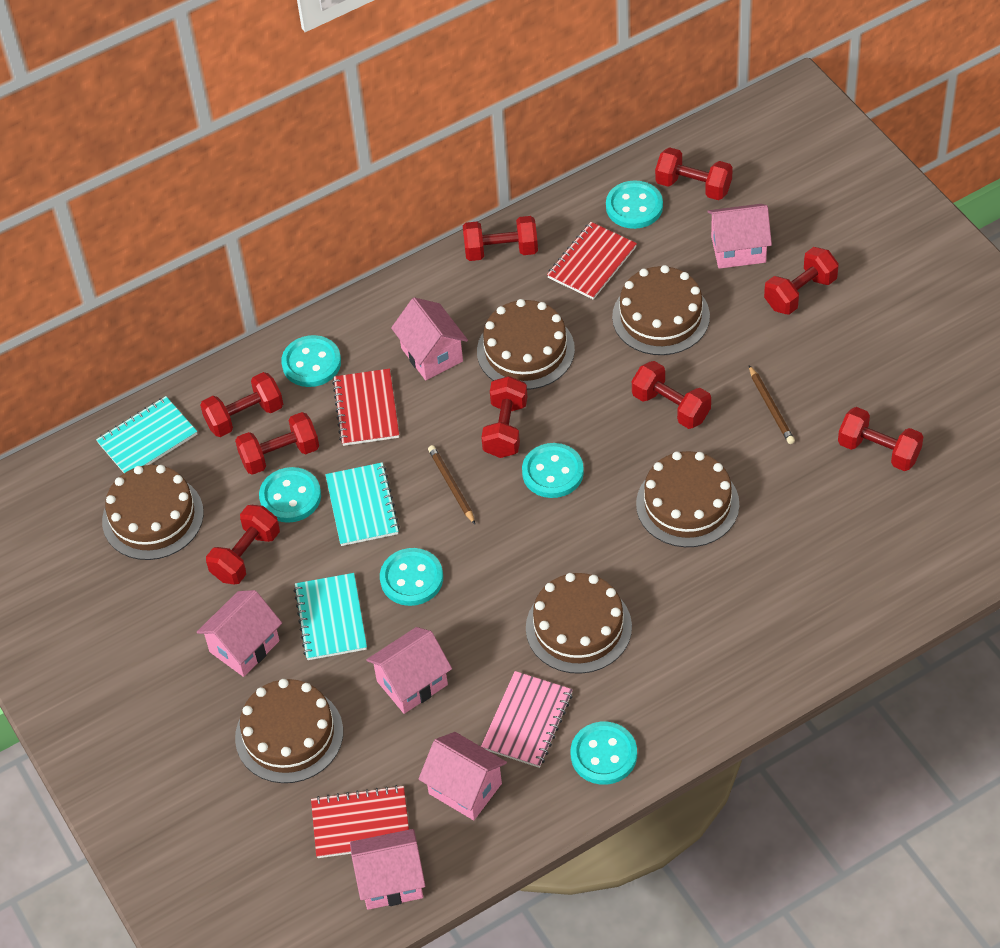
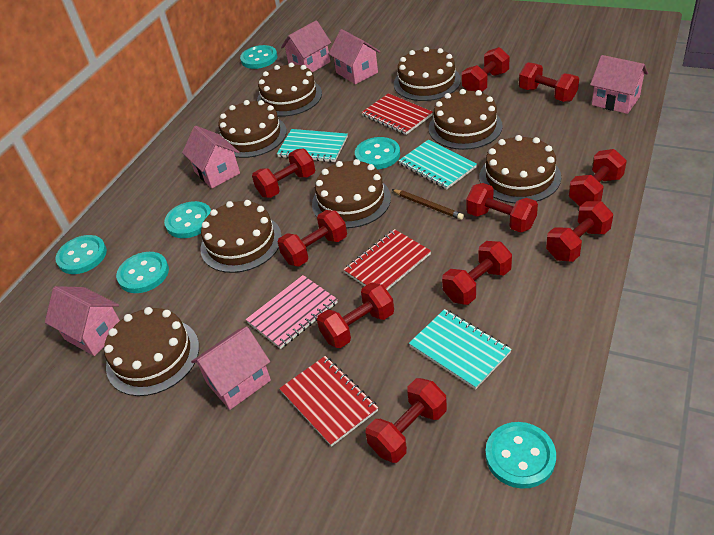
brown cake: 6 -> 8
brown pencil: 2 -> 1
red dumbbell: 9 -> 10

